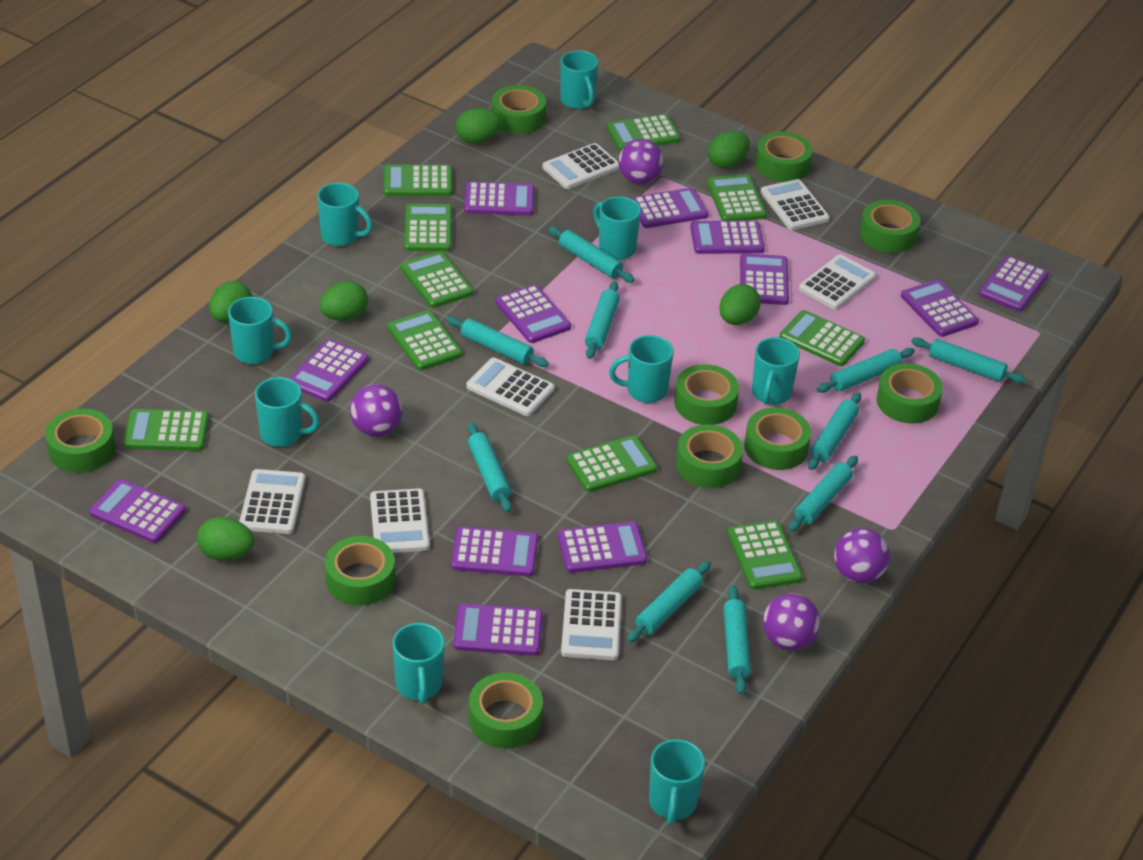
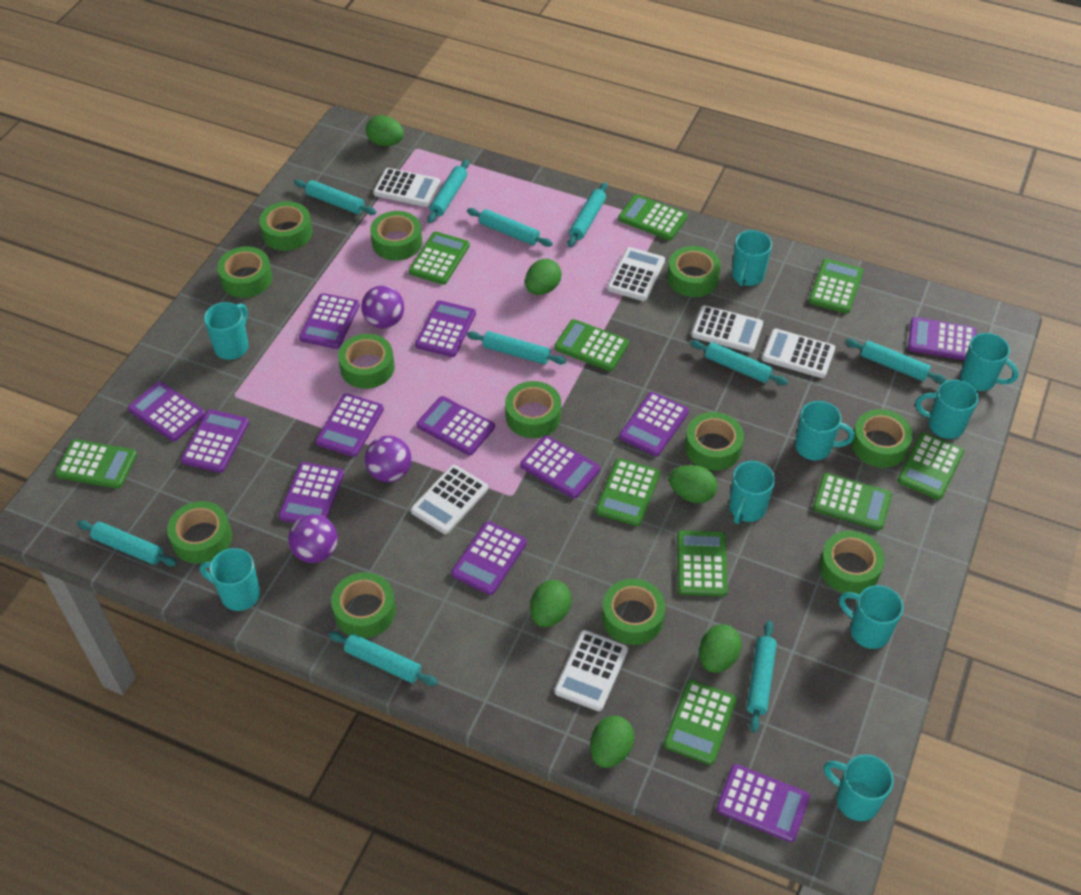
green tape: 10 -> 12
purple ball: 4 -> 3
white calculator: 7 -> 6

